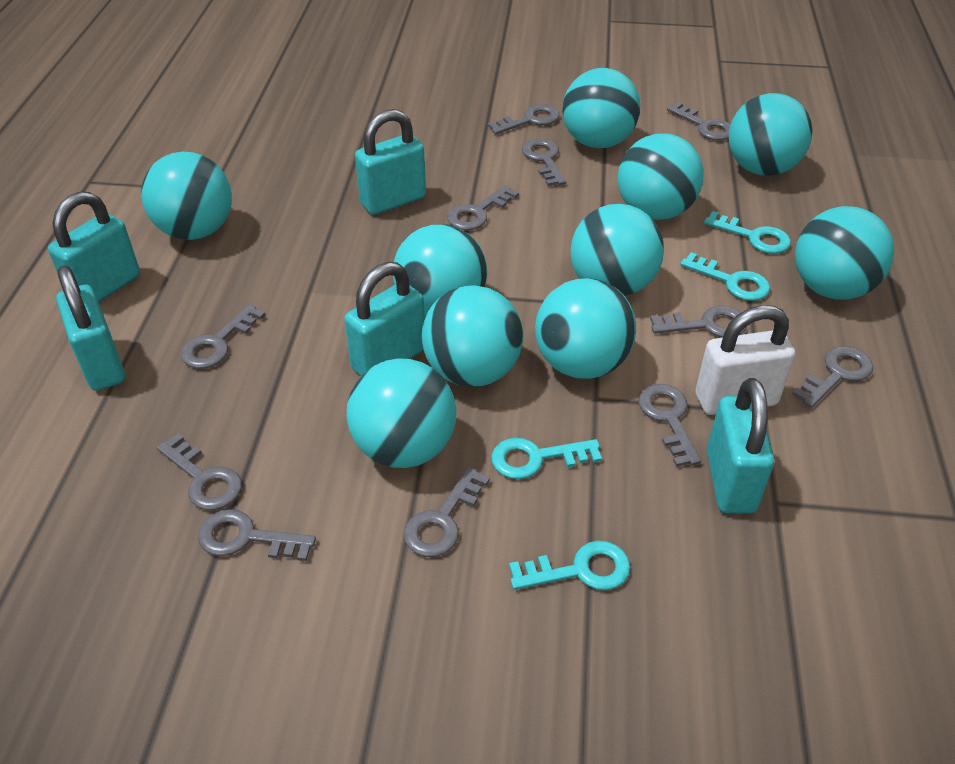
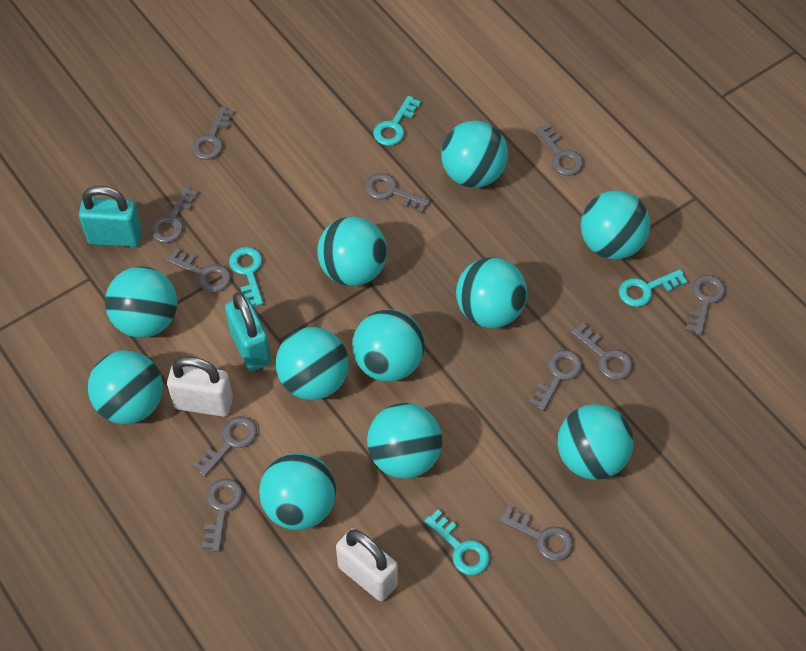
turquoise ball: 10 -> 11
turquoise padlock: 5 -> 2
white padlock: 1 -> 2

